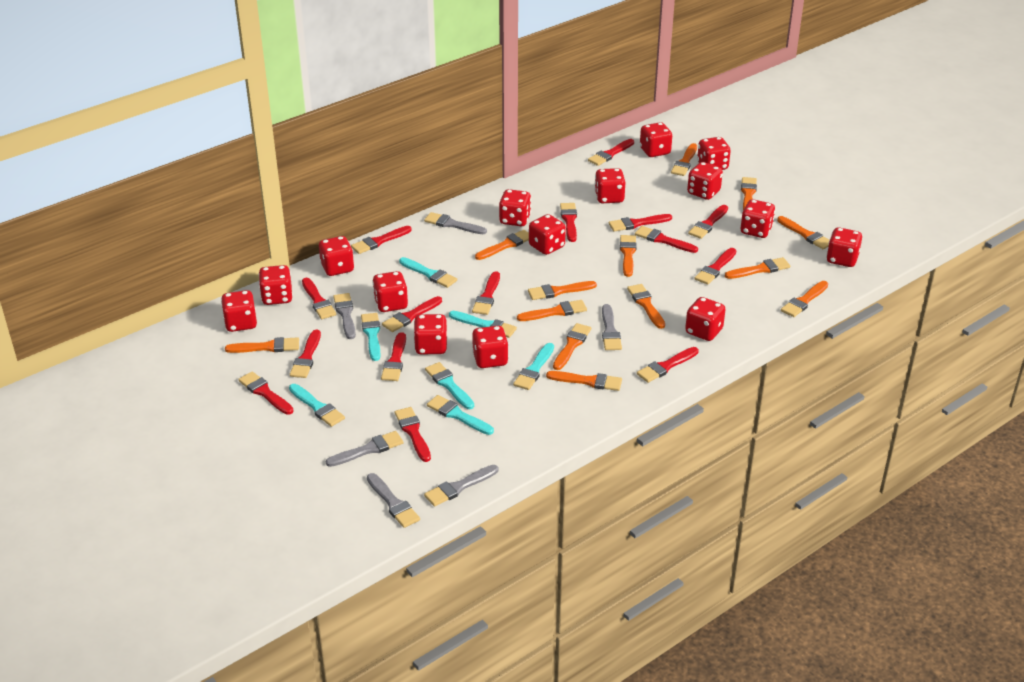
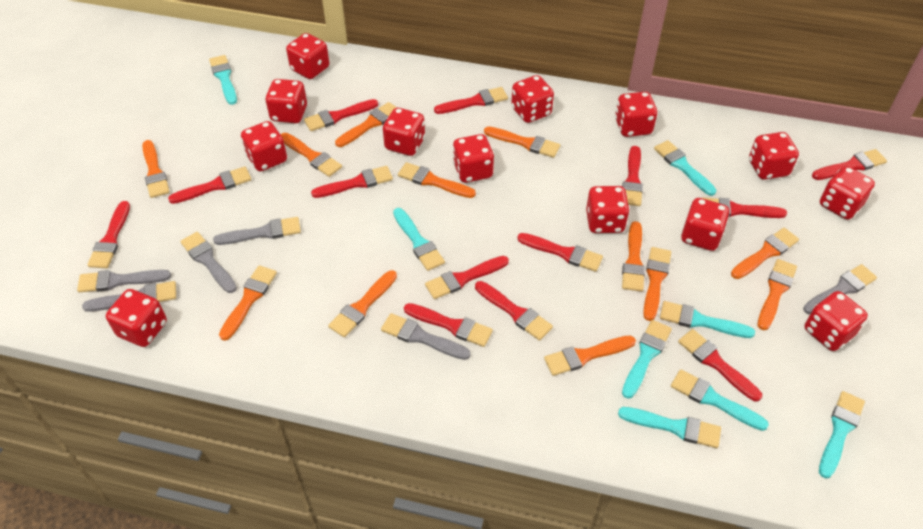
orange brush: 13 -> 12
red brush: 15 -> 13
red dice: 15 -> 13
turquoise brush: 7 -> 8

